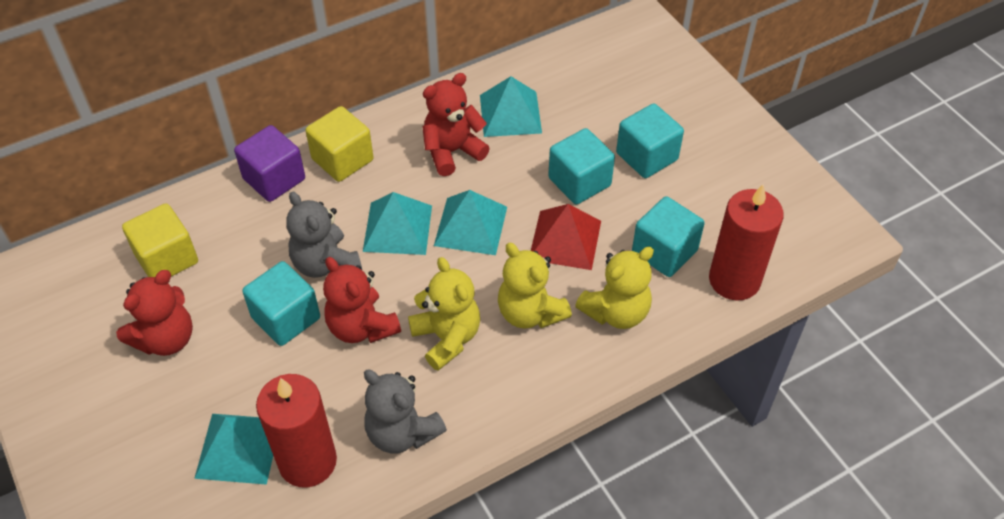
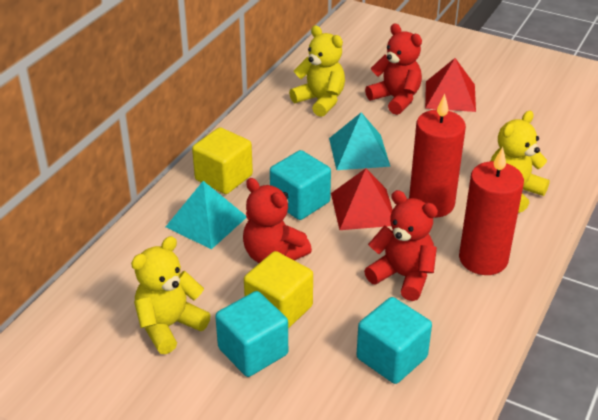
grey teddy bear: 2 -> 0
purple cube: 1 -> 0
red pyramid: 1 -> 2
turquoise cube: 4 -> 3
turquoise pyramid: 4 -> 2

